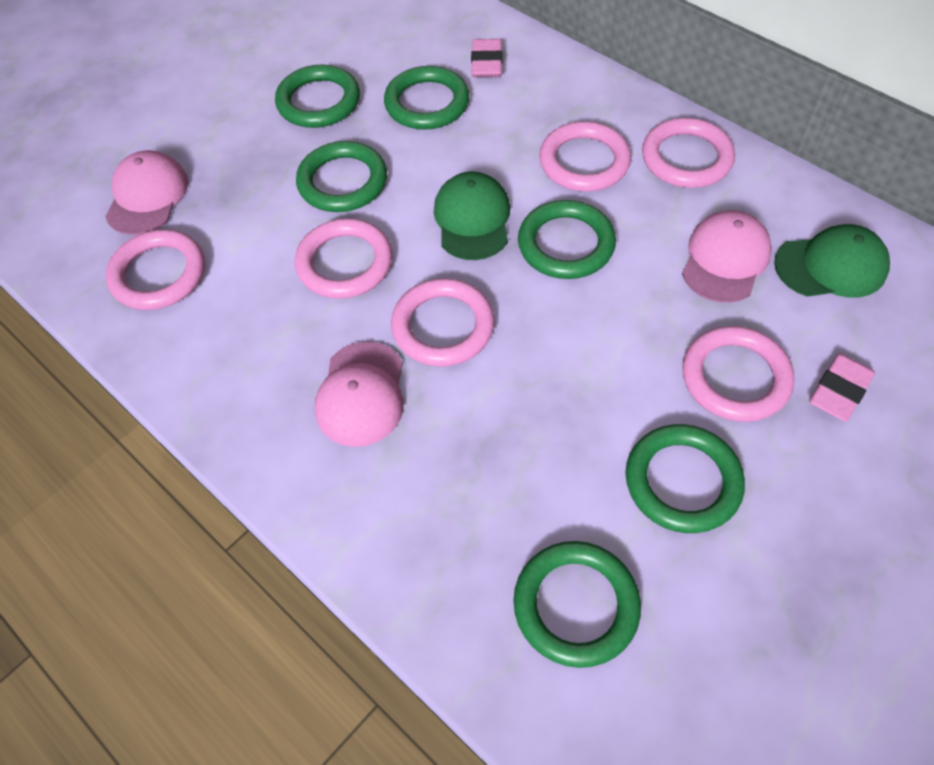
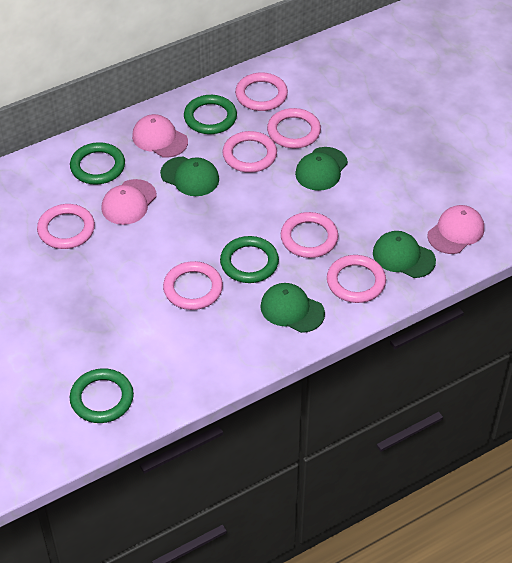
green cap: 2 -> 4
green ring: 6 -> 4
pink eraser: 2 -> 0
pink ring: 6 -> 7

